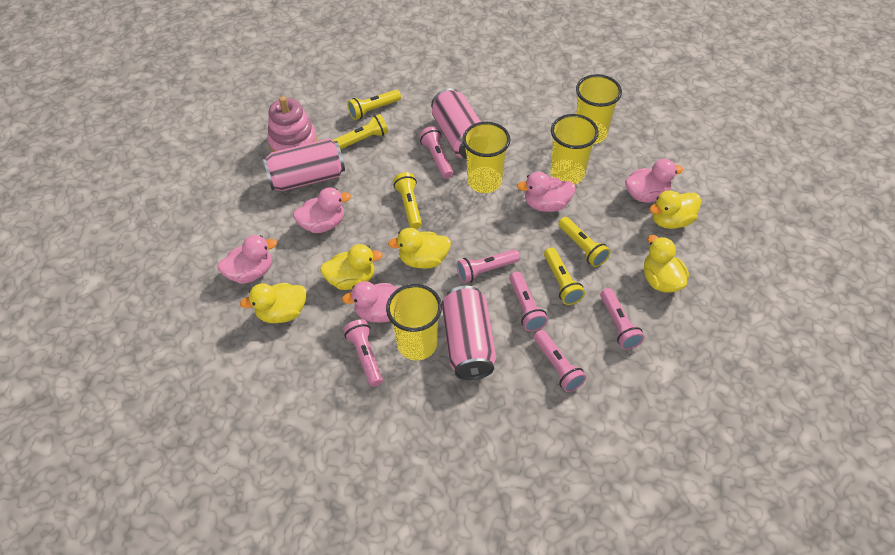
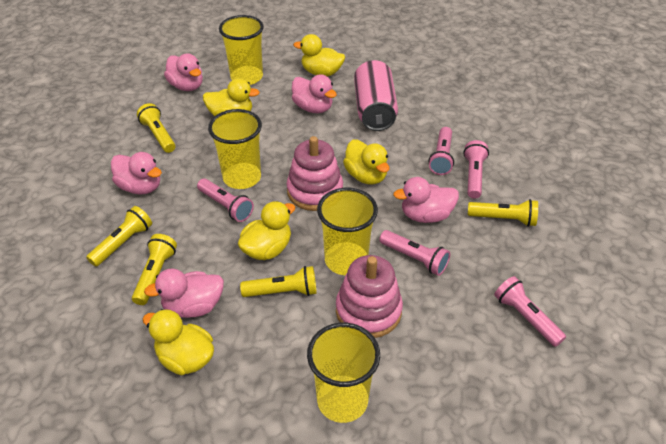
pink can: 3 -> 1
pink flashlight: 6 -> 5
pink stacking toy: 1 -> 2

